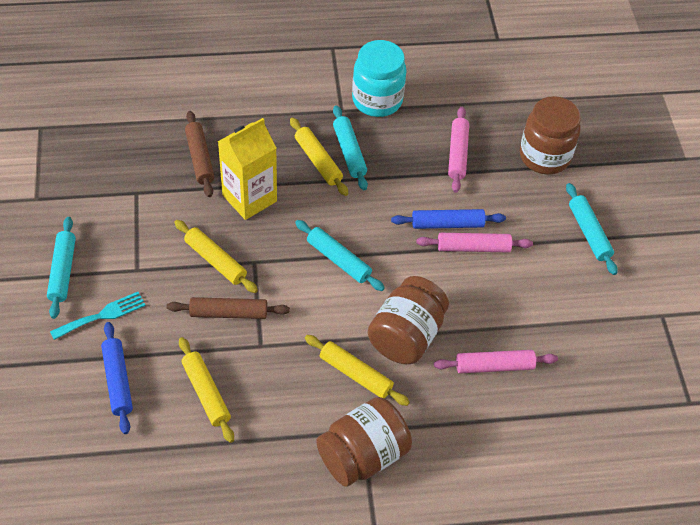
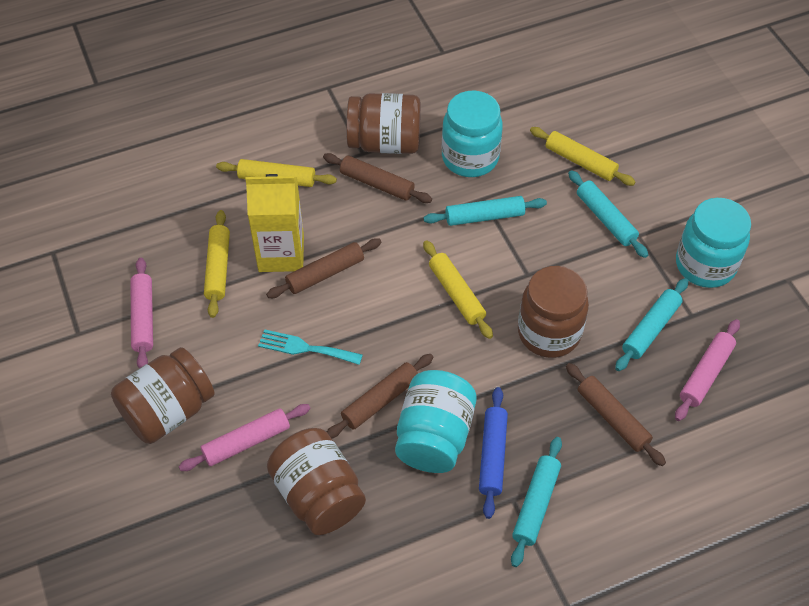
blue rolling pin: 2 -> 1
brown jar: 3 -> 4
brown rolling pin: 2 -> 4
turquoise jar: 1 -> 3

